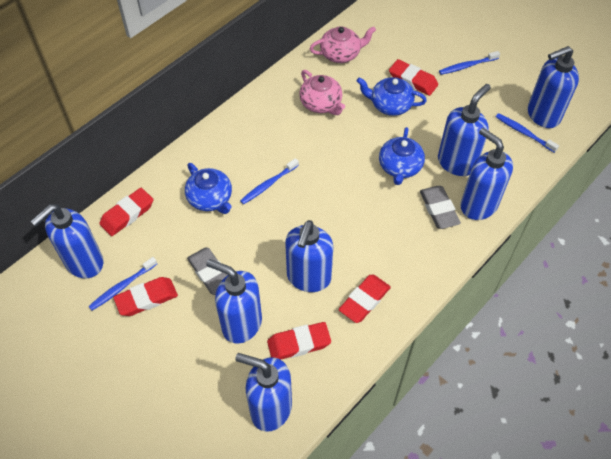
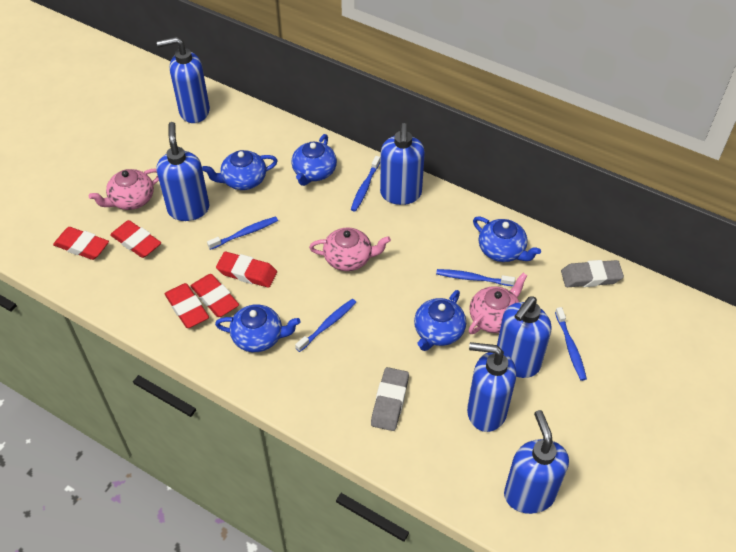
blue soap dispenser: 7 -> 6
blue teapot: 3 -> 5
blue toothbrush: 4 -> 5
pink teapot: 2 -> 3

